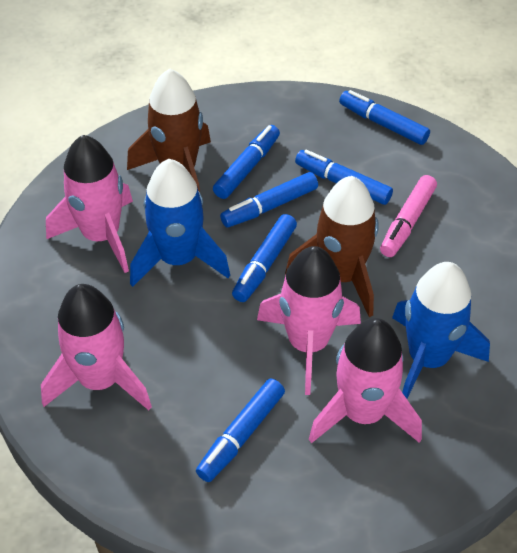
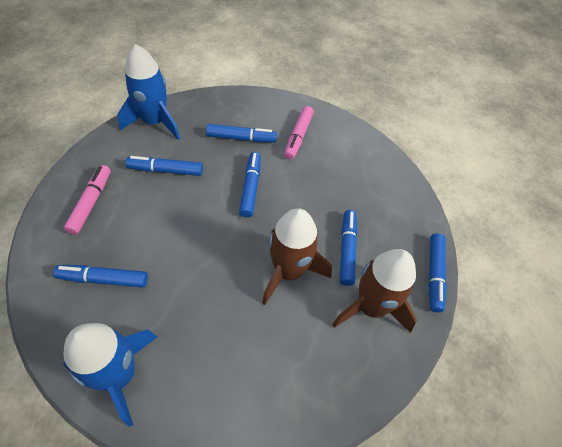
pink marker: 1 -> 2
pink rocket: 4 -> 0

